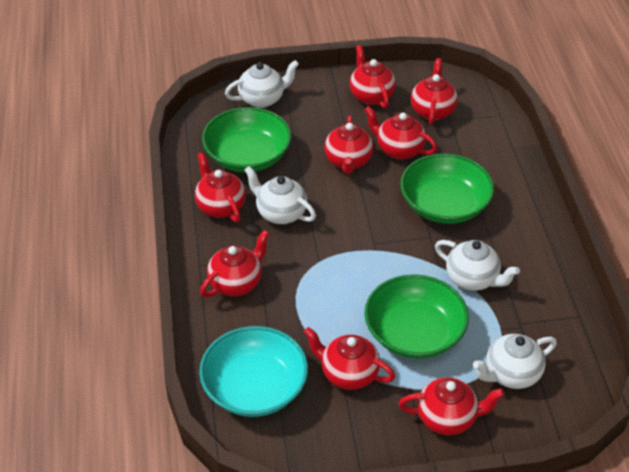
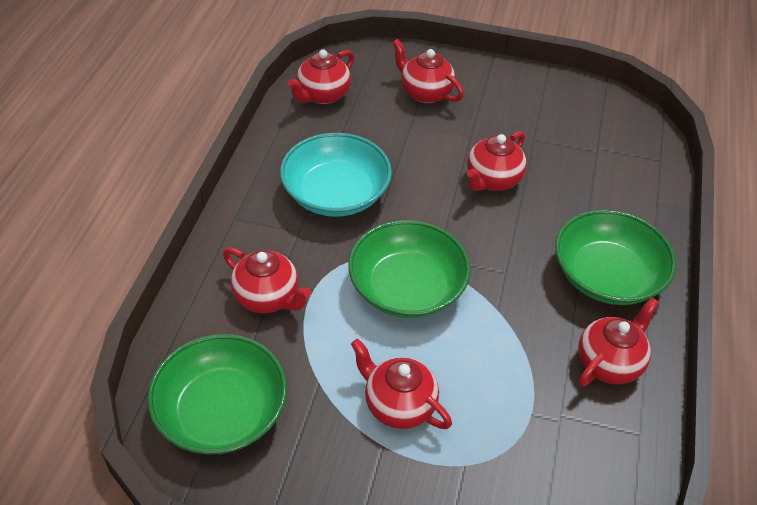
red teapot: 8 -> 6
white teapot: 4 -> 0

